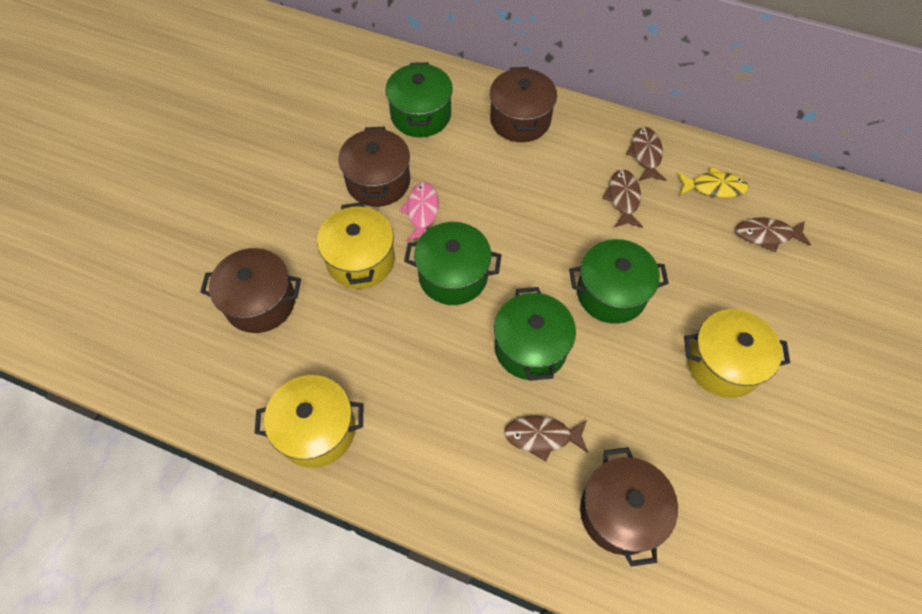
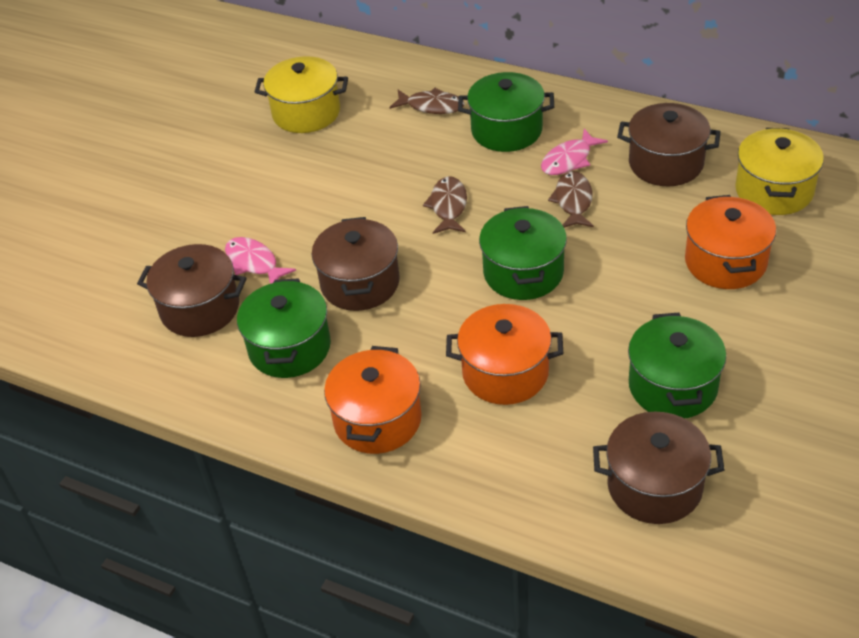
brown fish: 4 -> 3
orange pot: 0 -> 3
pink fish: 1 -> 2
yellow fish: 1 -> 0
yellow pot: 3 -> 2

